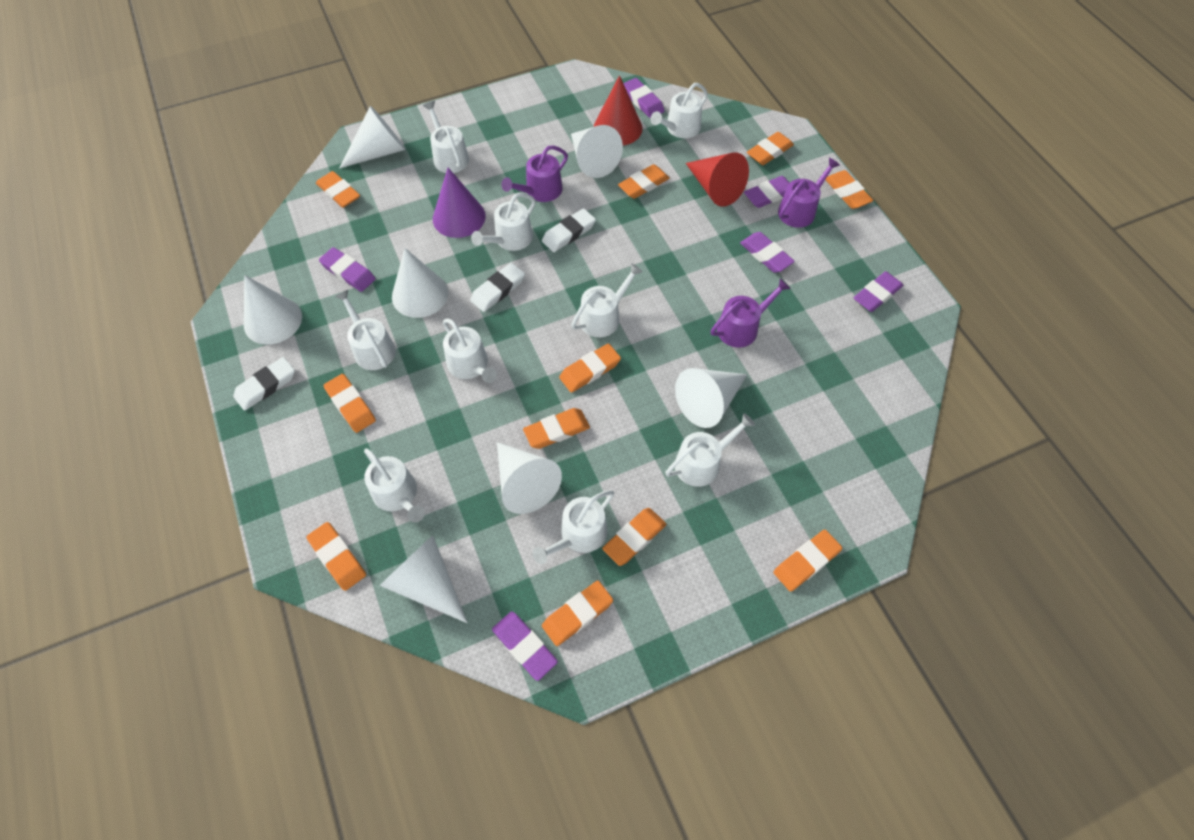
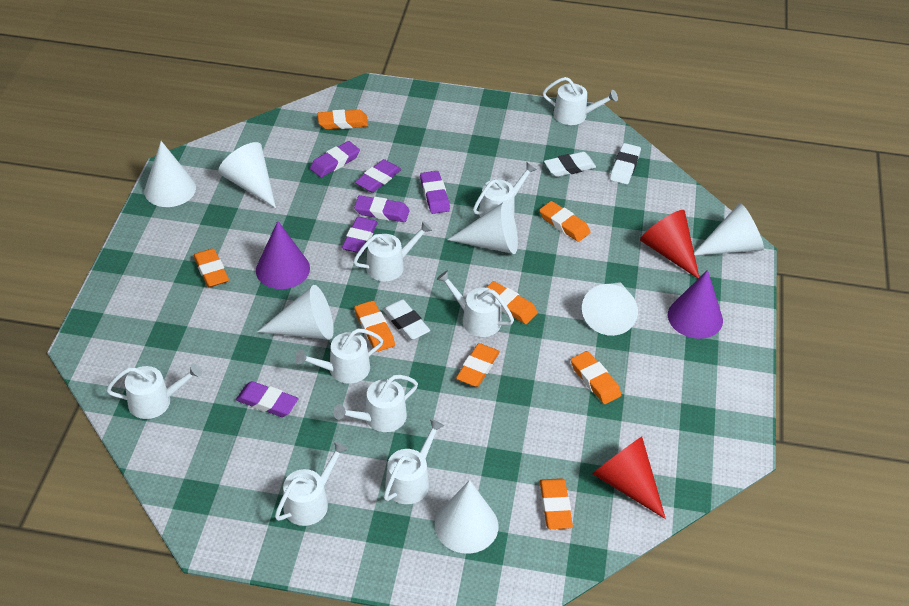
orange eraser: 11 -> 8
purple cone: 1 -> 2
purple watering can: 3 -> 0

